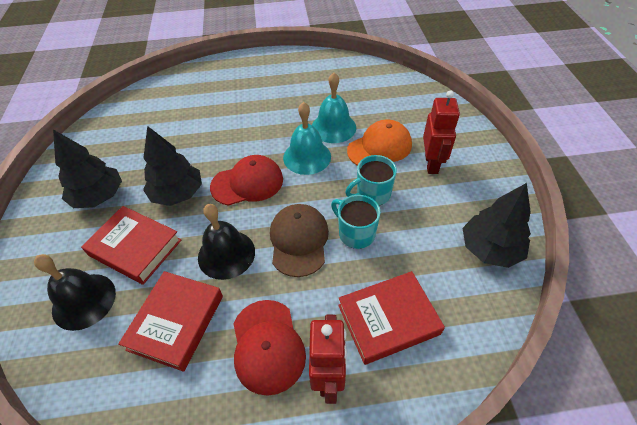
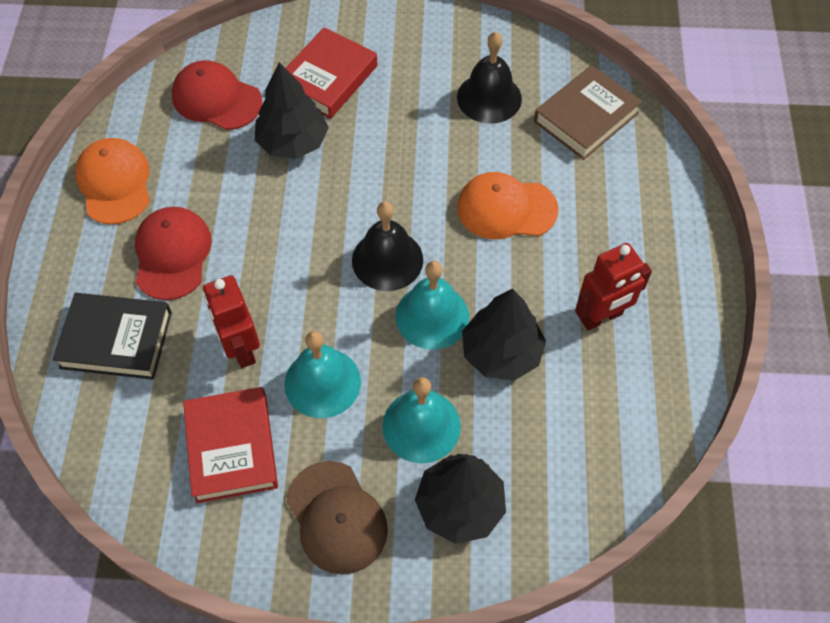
black book: 0 -> 1
brown book: 0 -> 1
orange cap: 1 -> 2
red book: 3 -> 2
turquoise bell: 2 -> 3
turquoise mug: 2 -> 0

